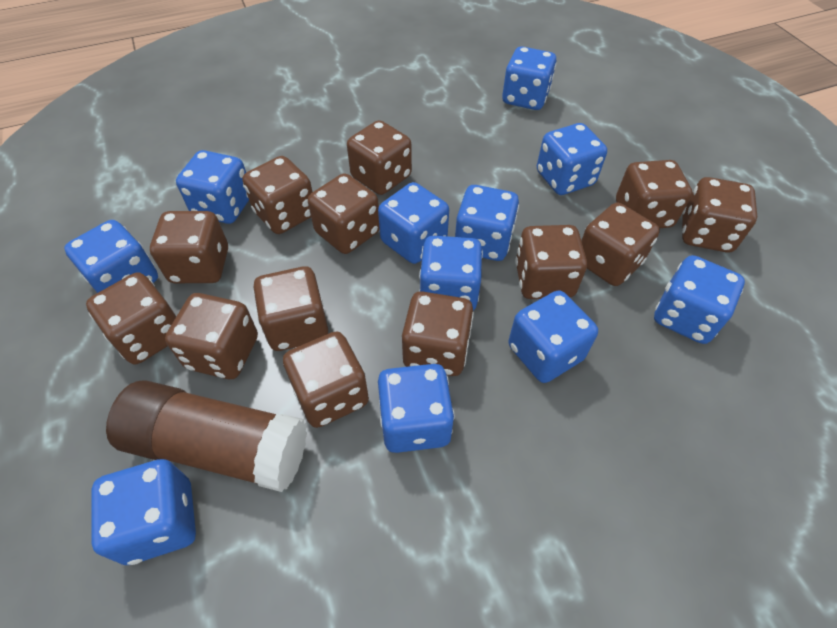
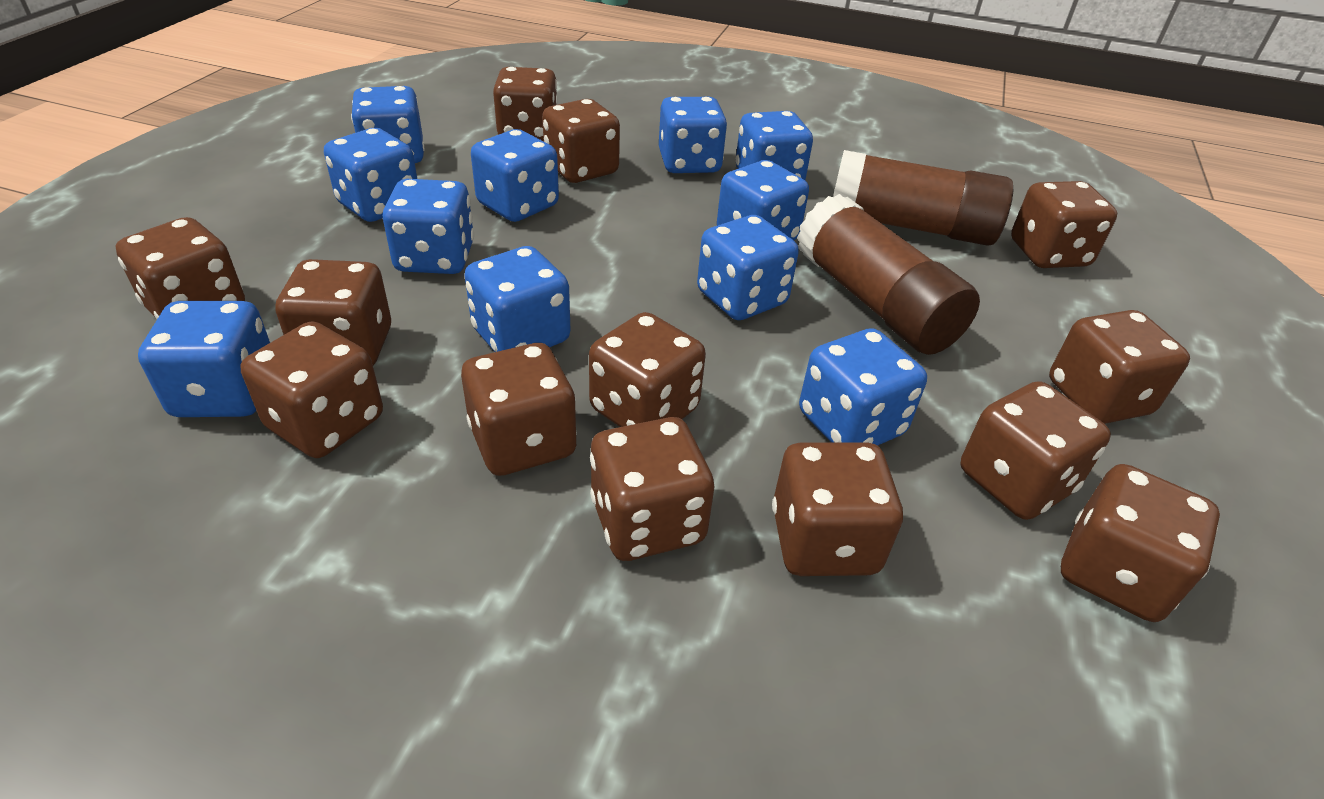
brown glue stick: 1 -> 2

